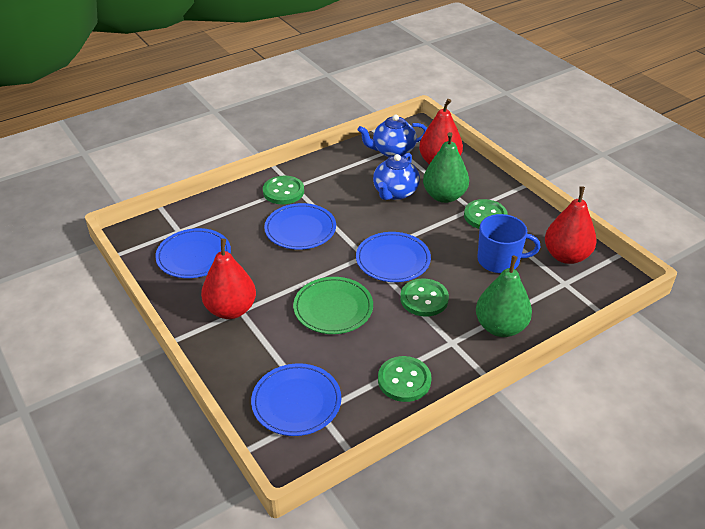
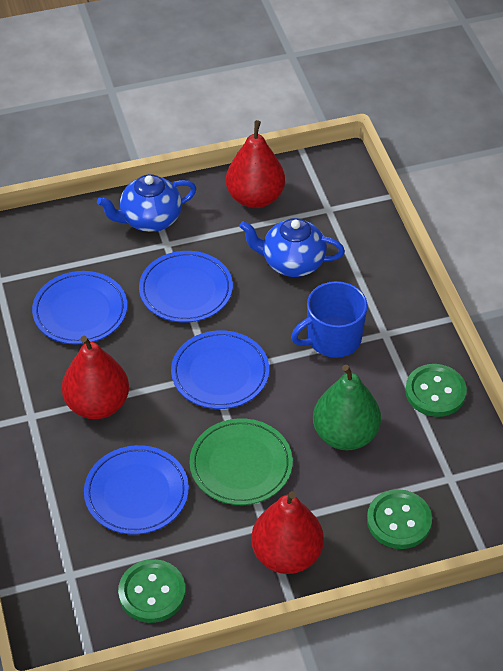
green button: 4 -> 3
green pear: 2 -> 1

